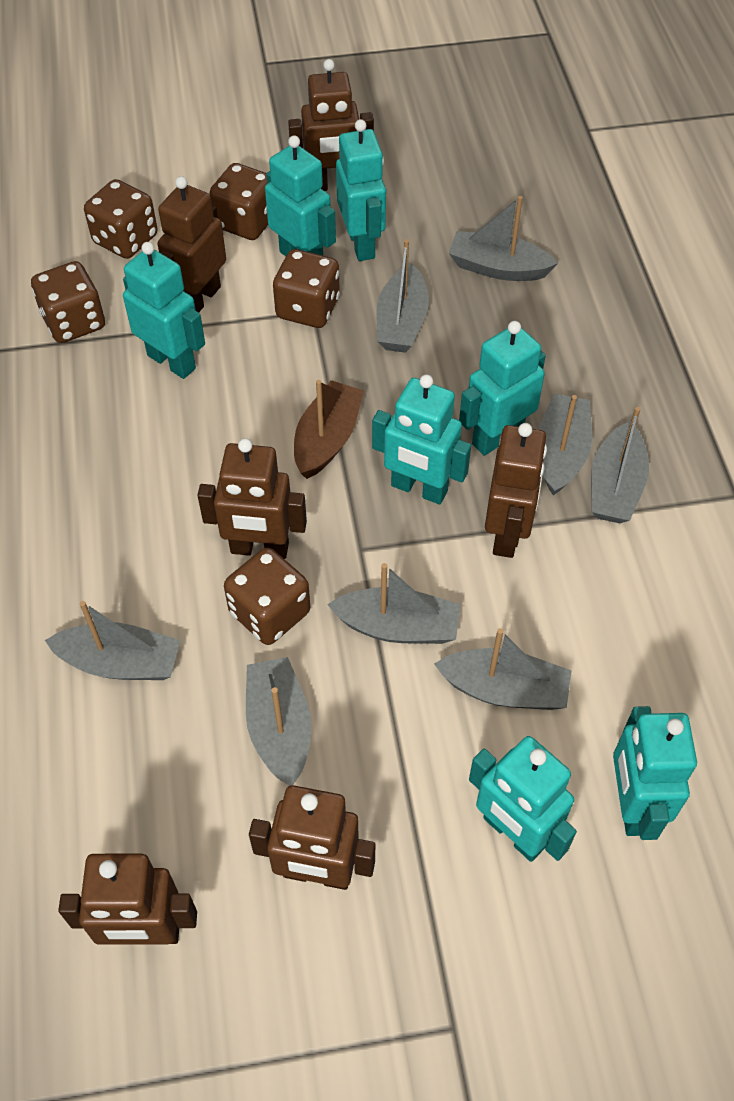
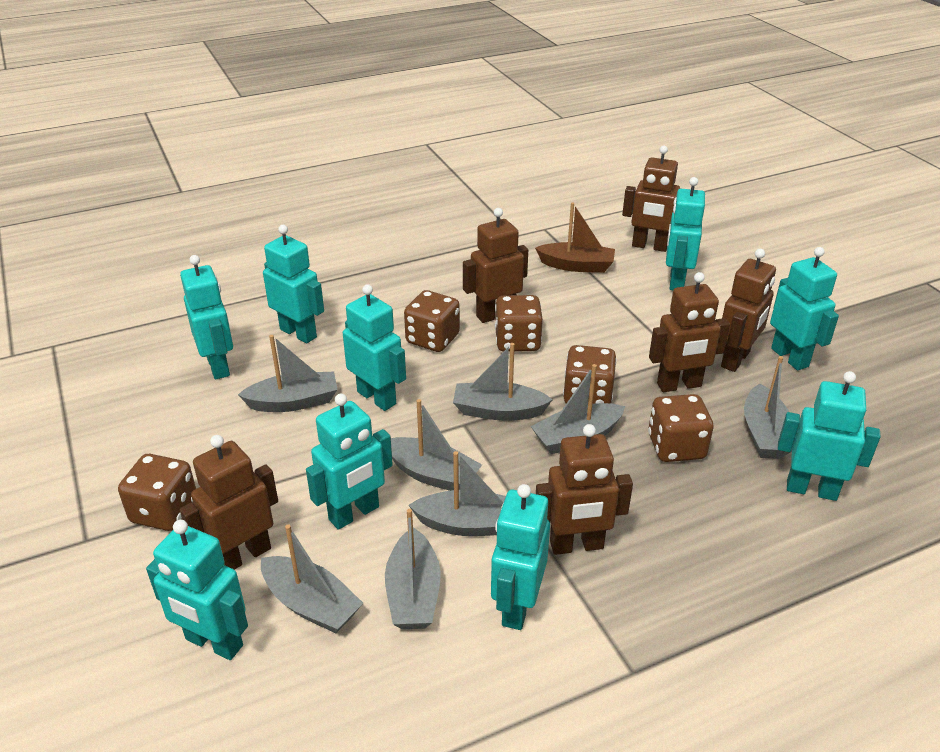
turquoise robot: 7 -> 9

